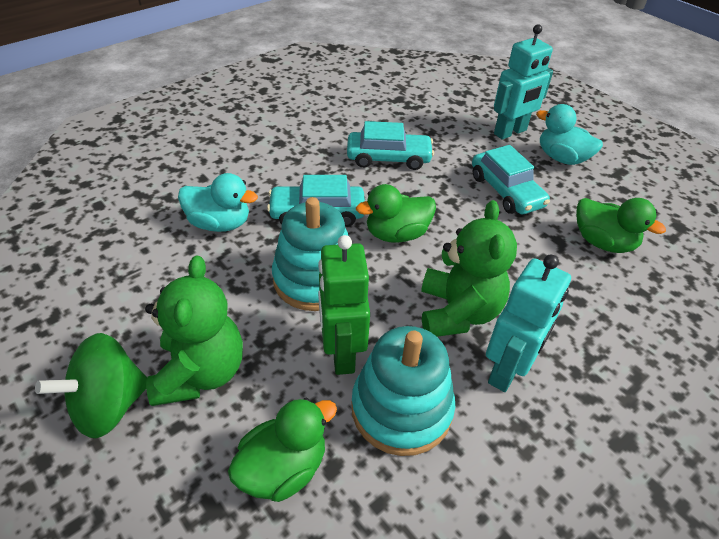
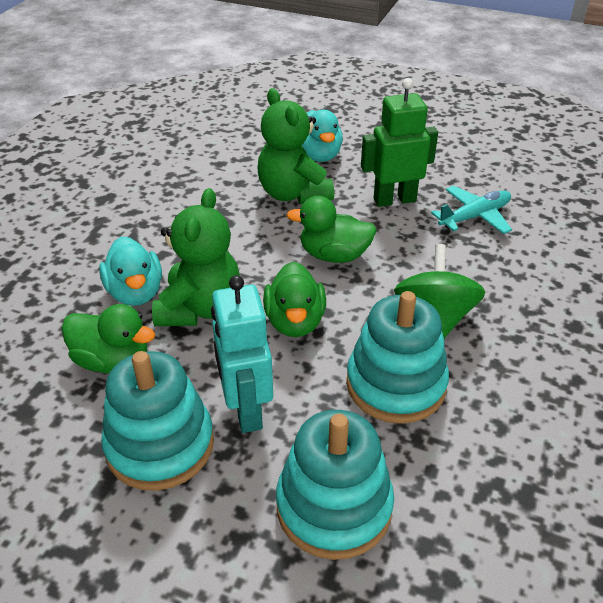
turquoise car: 3 -> 0
turquoise plane: 0 -> 1
turquoise robot: 2 -> 1
turquoise stacking toy: 2 -> 3

